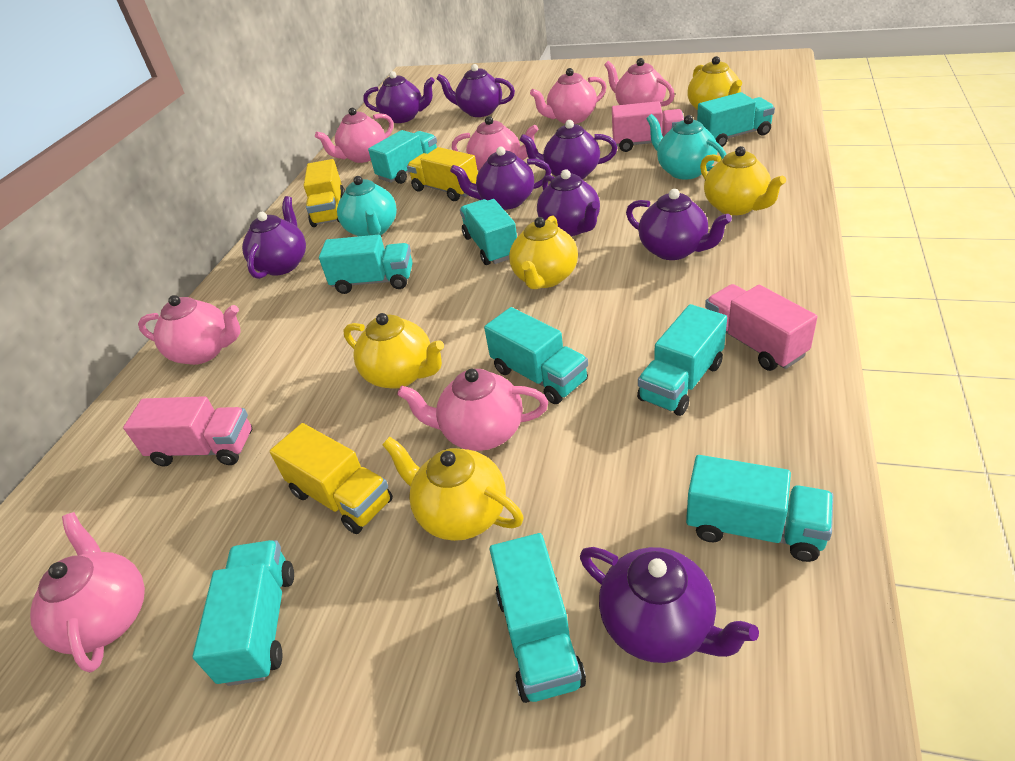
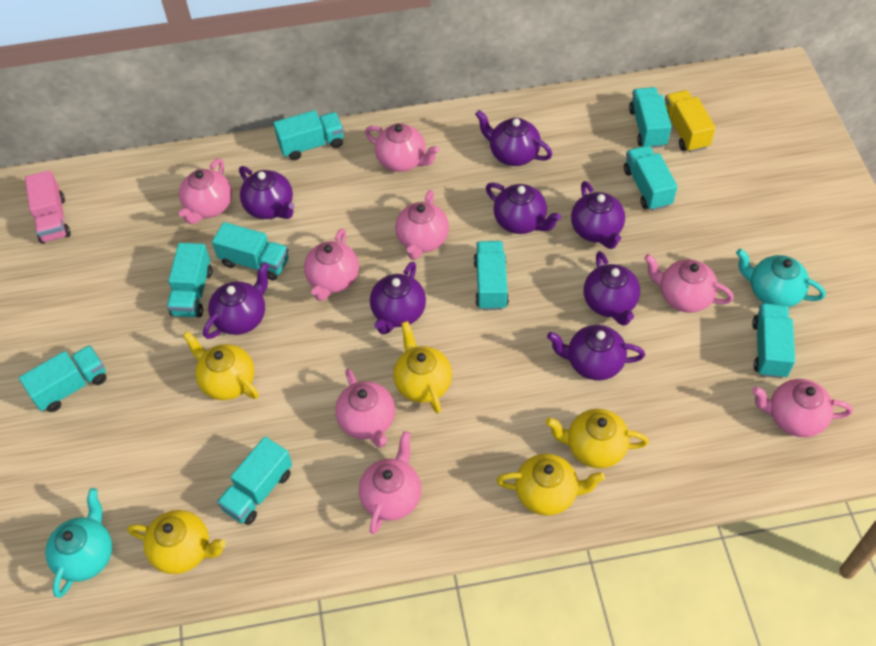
pink teapot: 7 -> 8
pink truck: 3 -> 1
yellow truck: 3 -> 1

